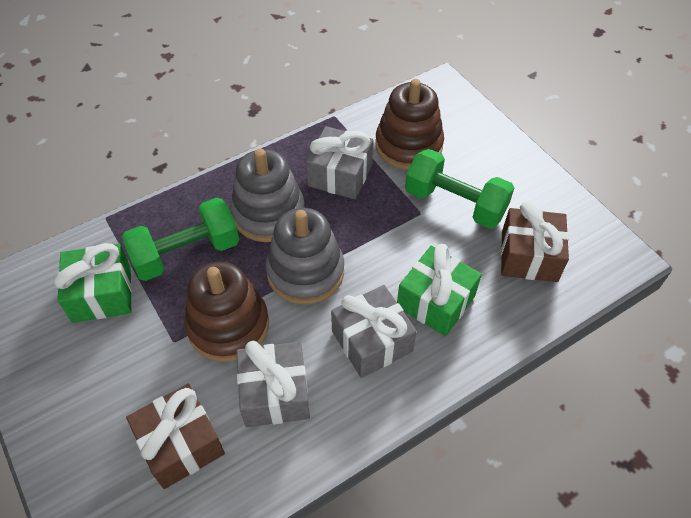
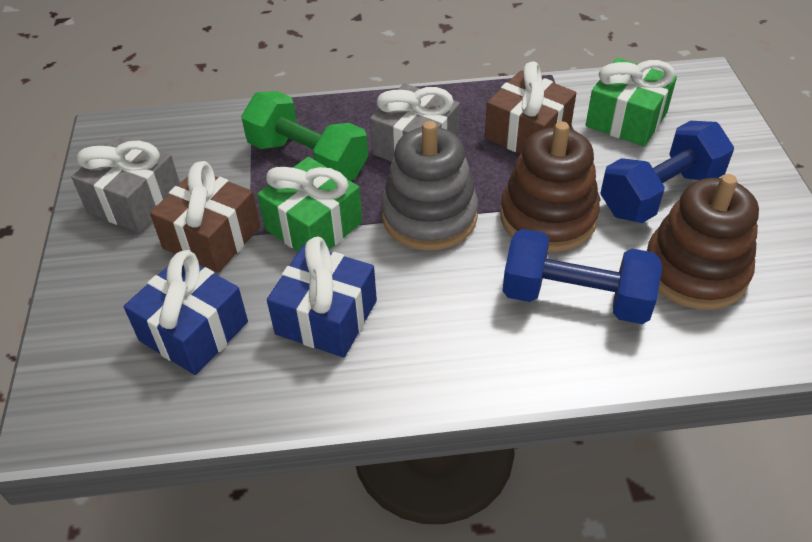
blue dumbbell: 0 -> 2
blue gift: 0 -> 2
green dumbbell: 2 -> 1
grey gift: 3 -> 2
grey stacking toy: 2 -> 1

